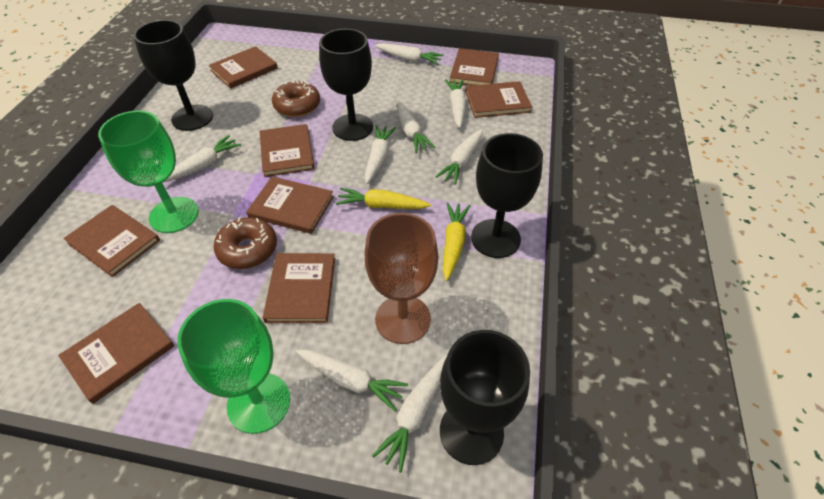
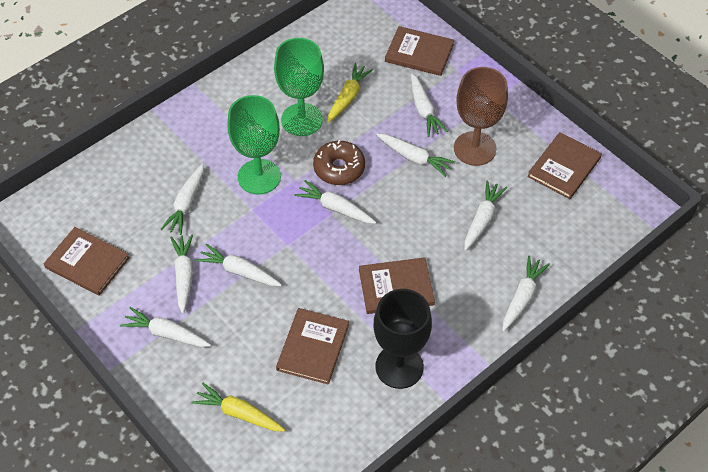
black goblet: 4 -> 1
brown book: 8 -> 5
brown donut: 2 -> 1
white carrot: 8 -> 9

